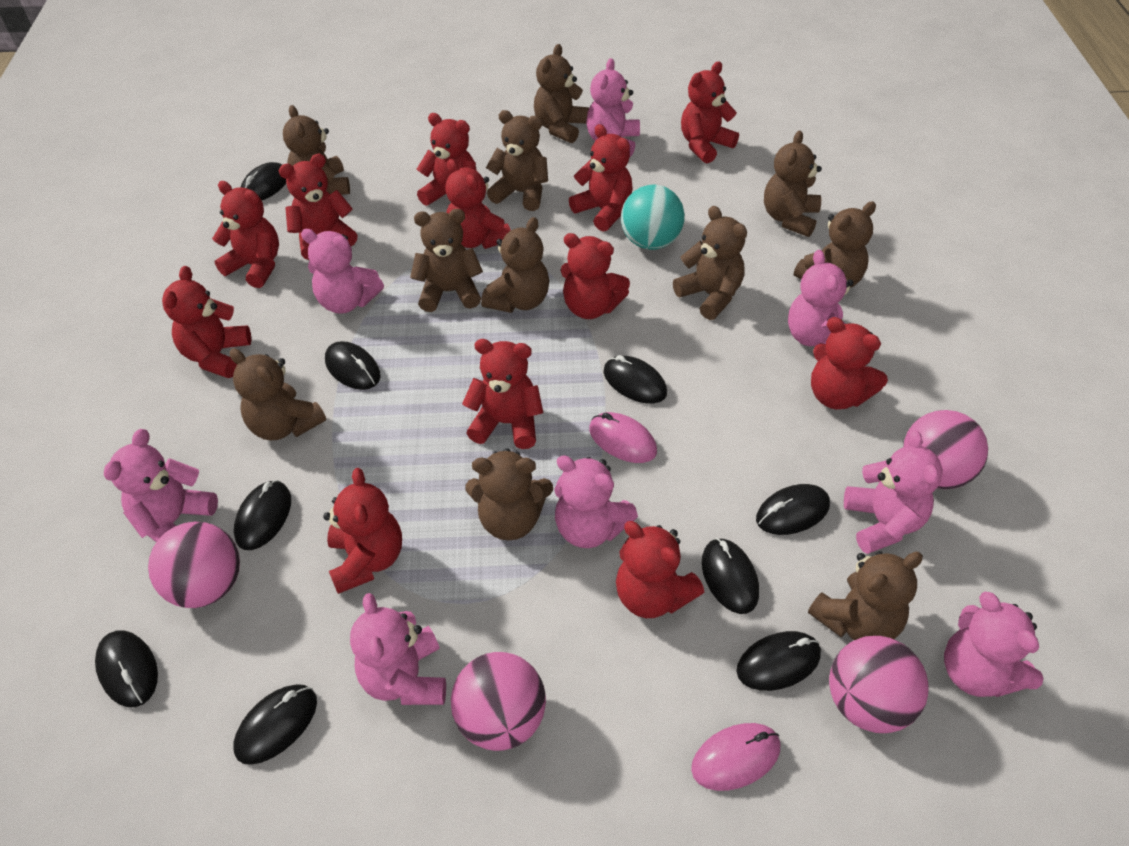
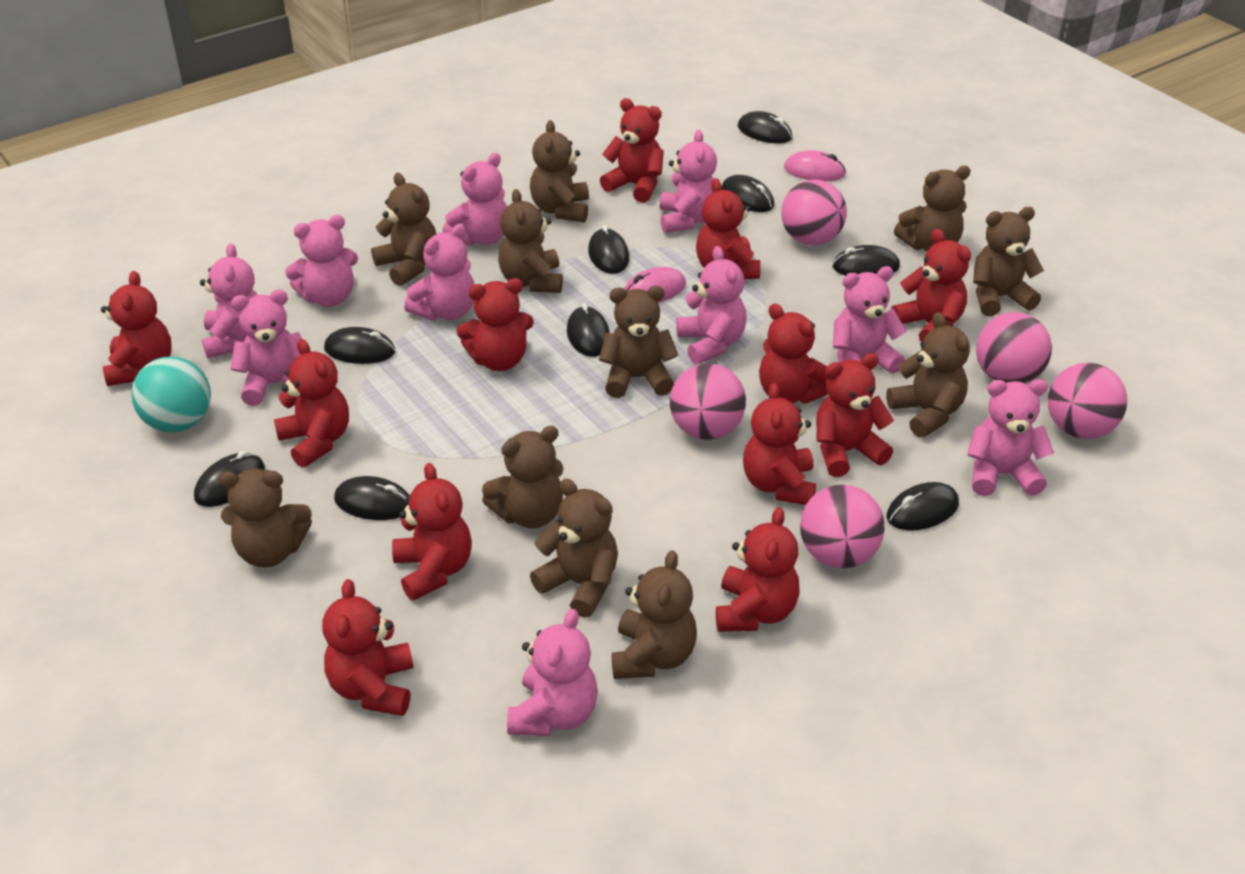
pink ball: 4 -> 5
pink teddy bear: 8 -> 10

